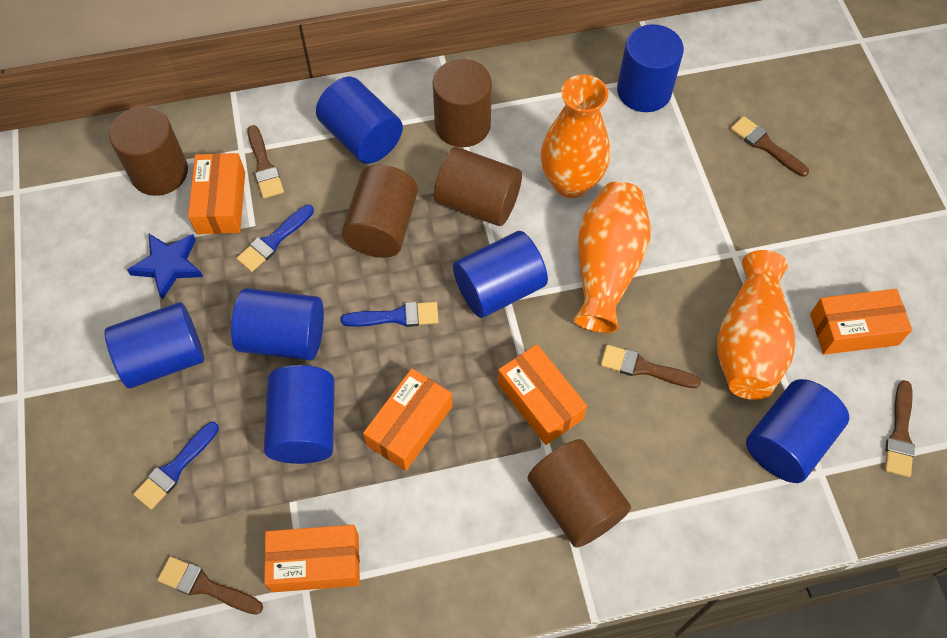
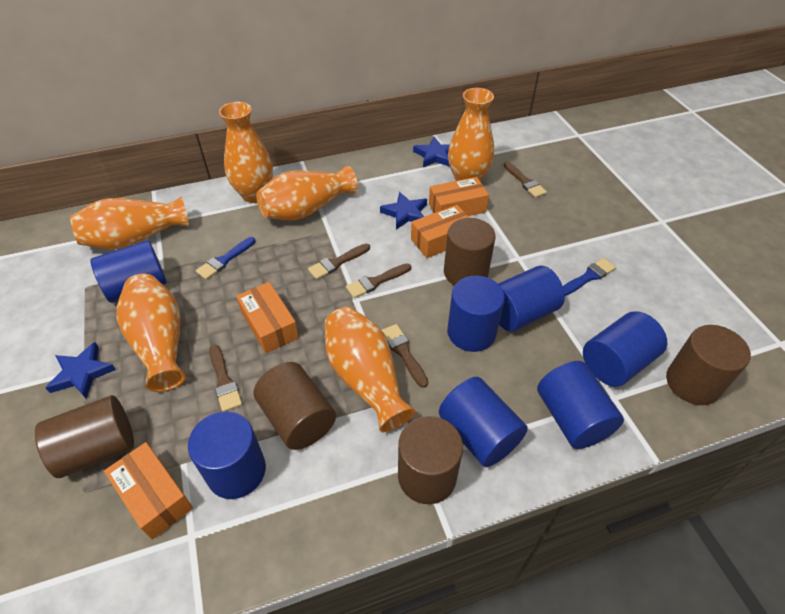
blue brush: 3 -> 2
blue star: 1 -> 3
orange box: 5 -> 4
orange vase: 3 -> 6

